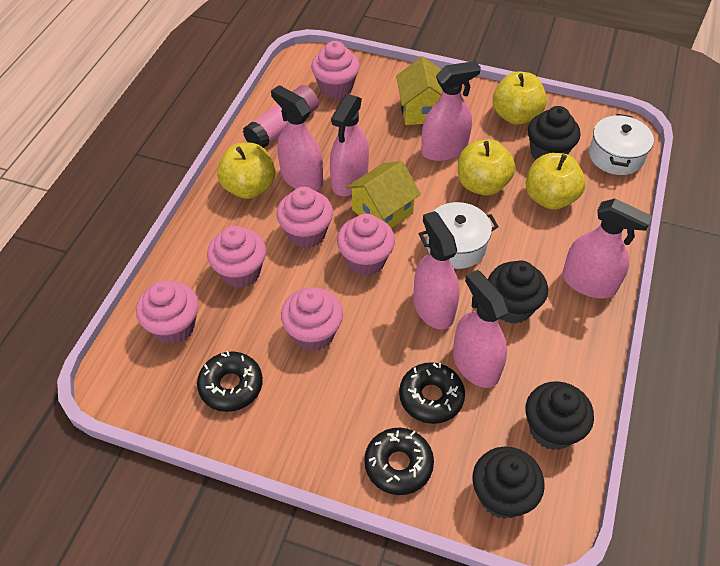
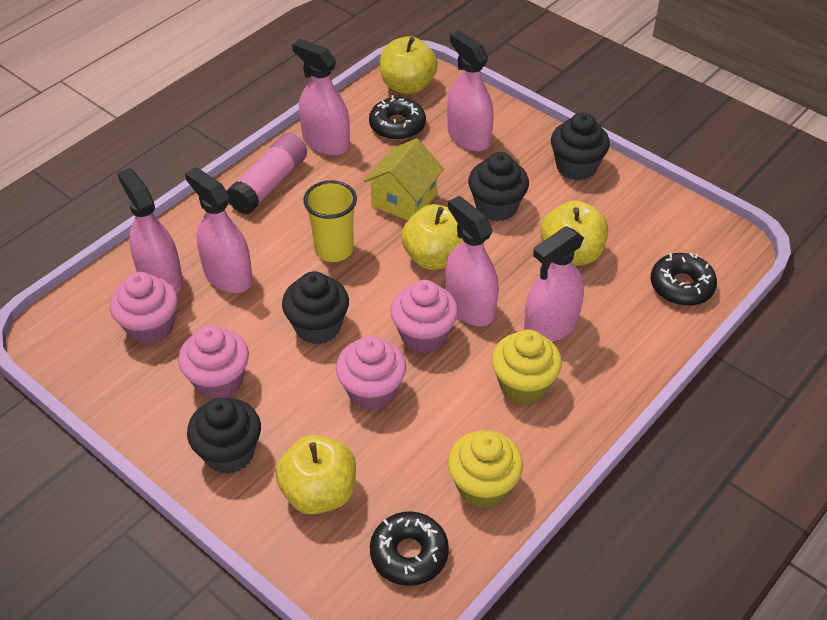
pink cupcake: 6 -> 4
white pot: 2 -> 0
yellow cup: 0 -> 1
yellow cupcake: 0 -> 2
yellow house: 2 -> 1

